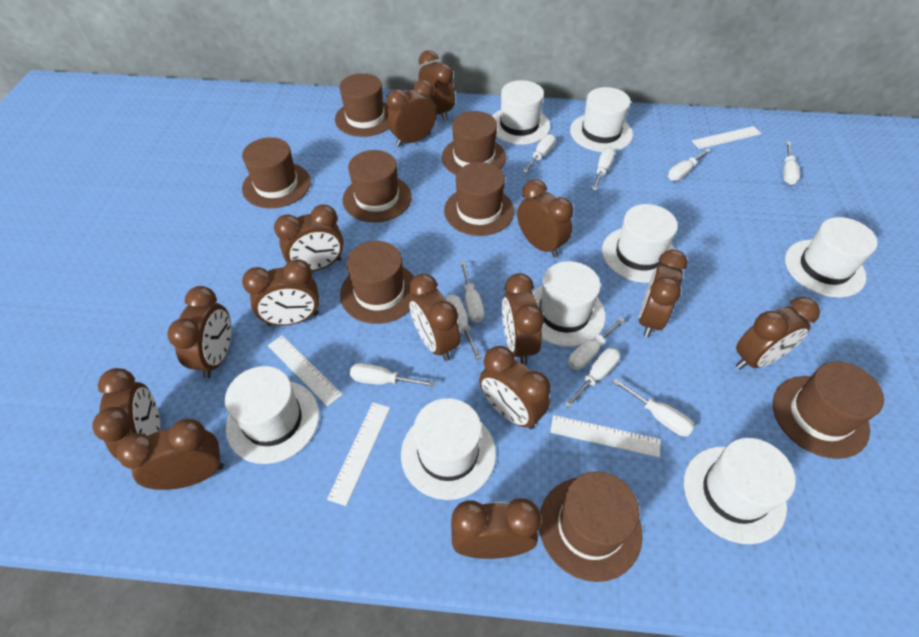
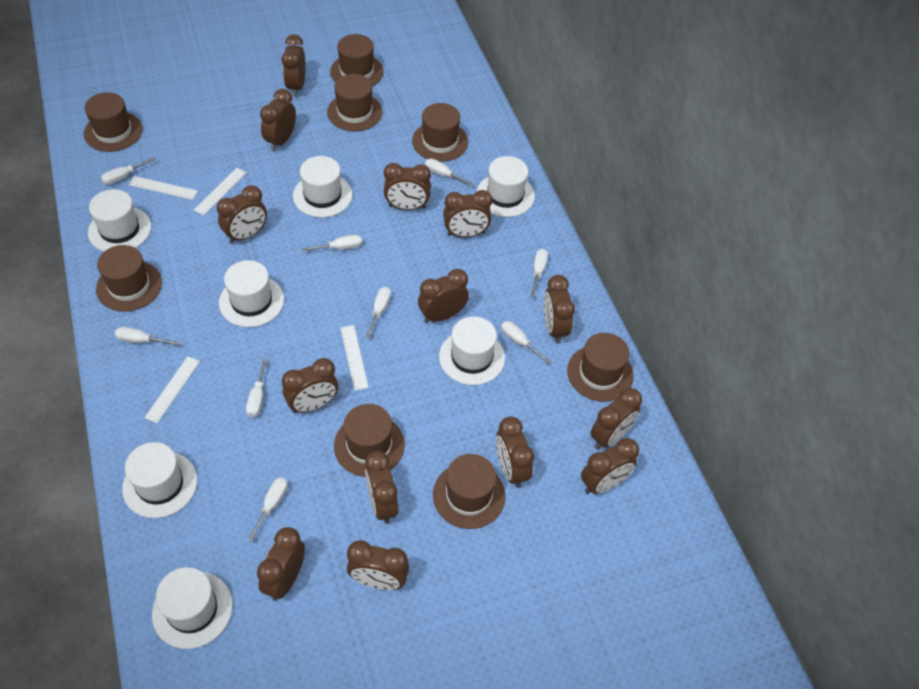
white hat: 8 -> 7
white screwdriver: 10 -> 9

